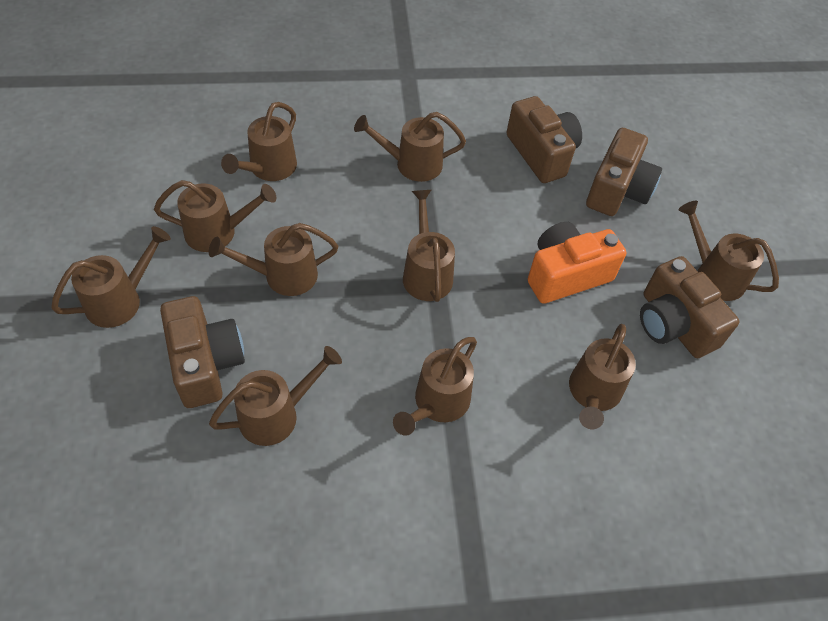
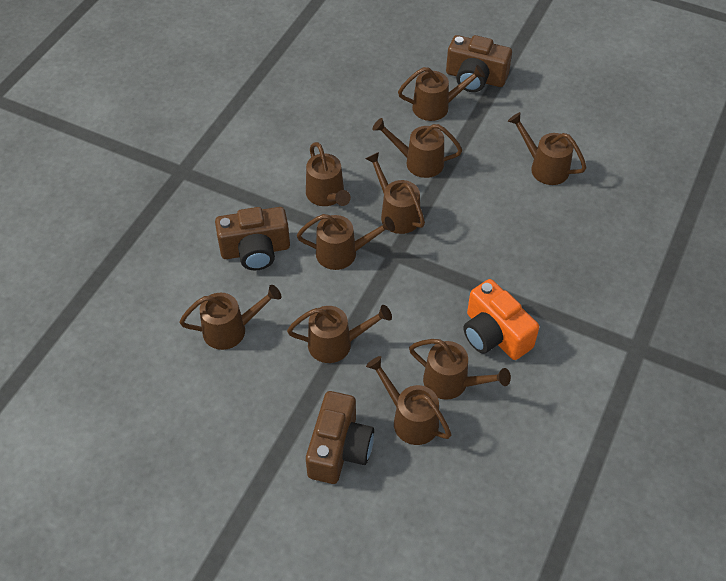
brown camera: 4 -> 3

